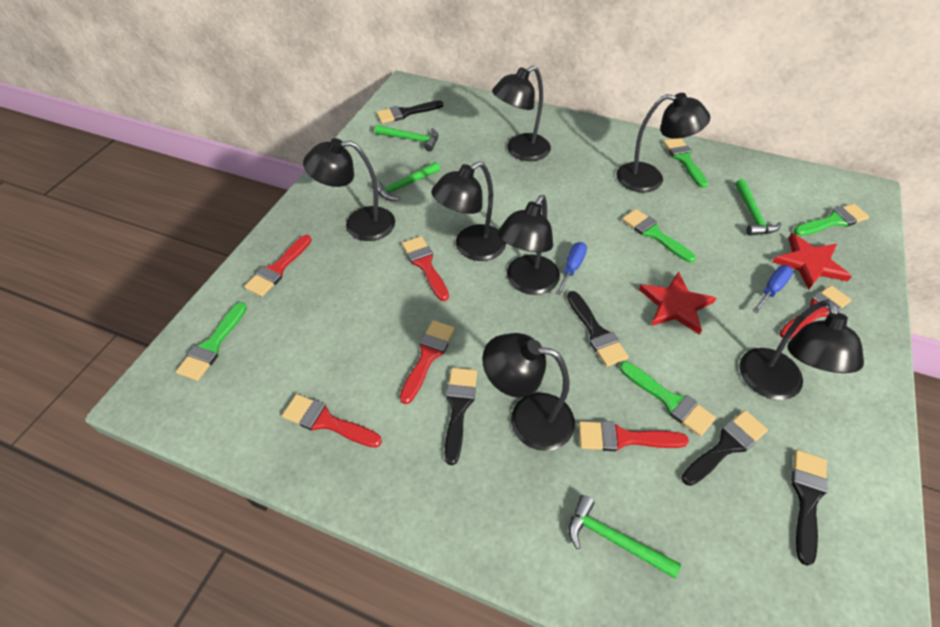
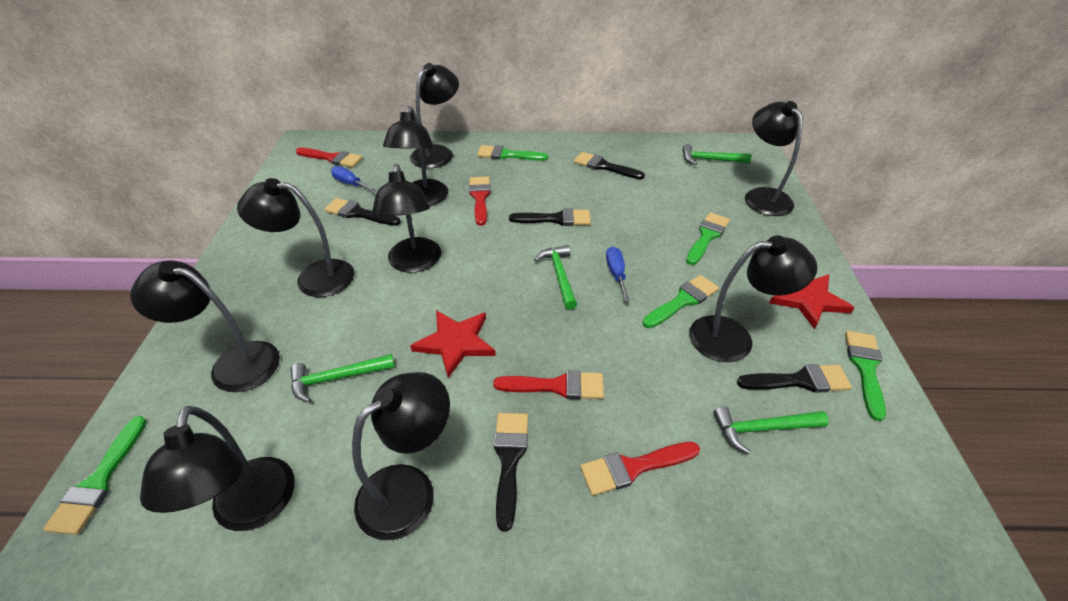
black lamp: 7 -> 9
red brush: 6 -> 4

